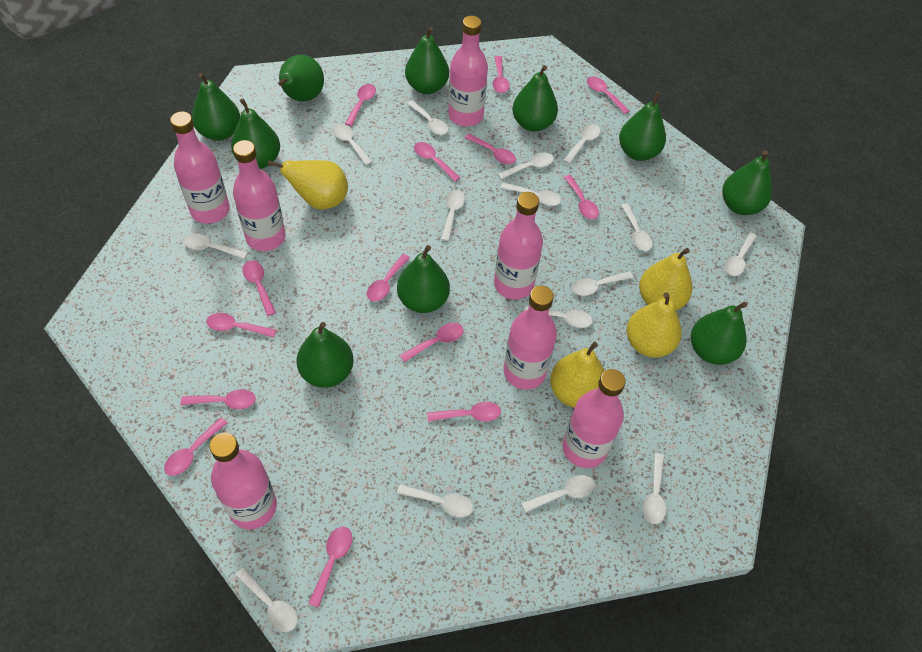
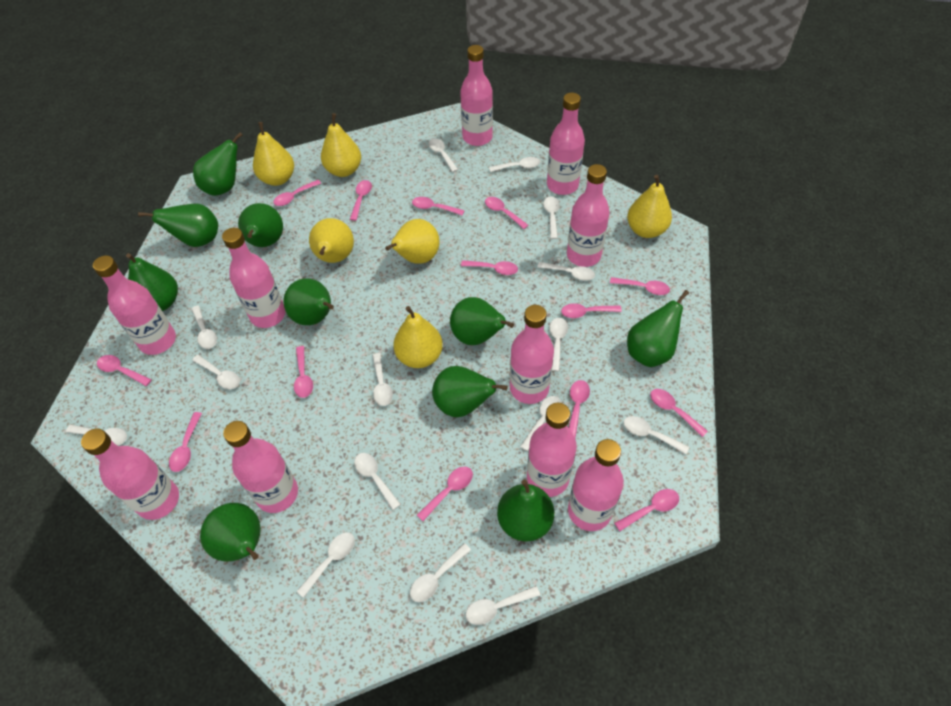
pink bottle: 7 -> 10
yellow pear: 4 -> 6

